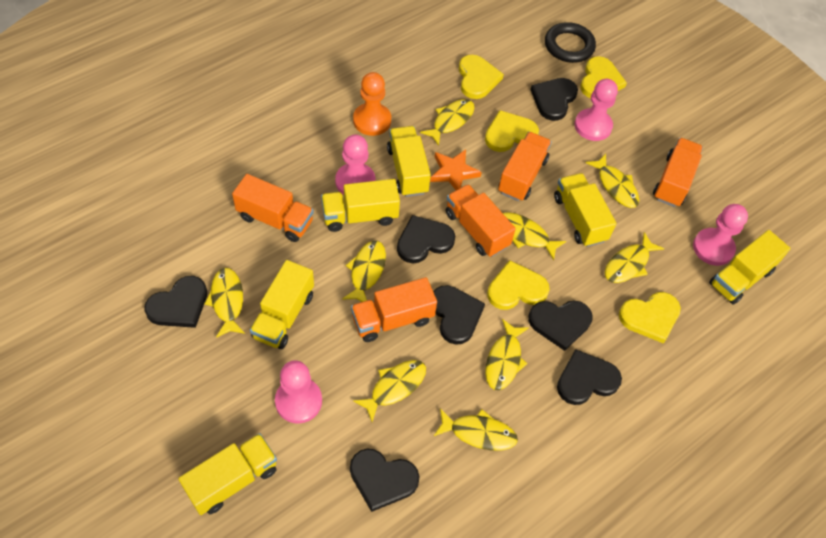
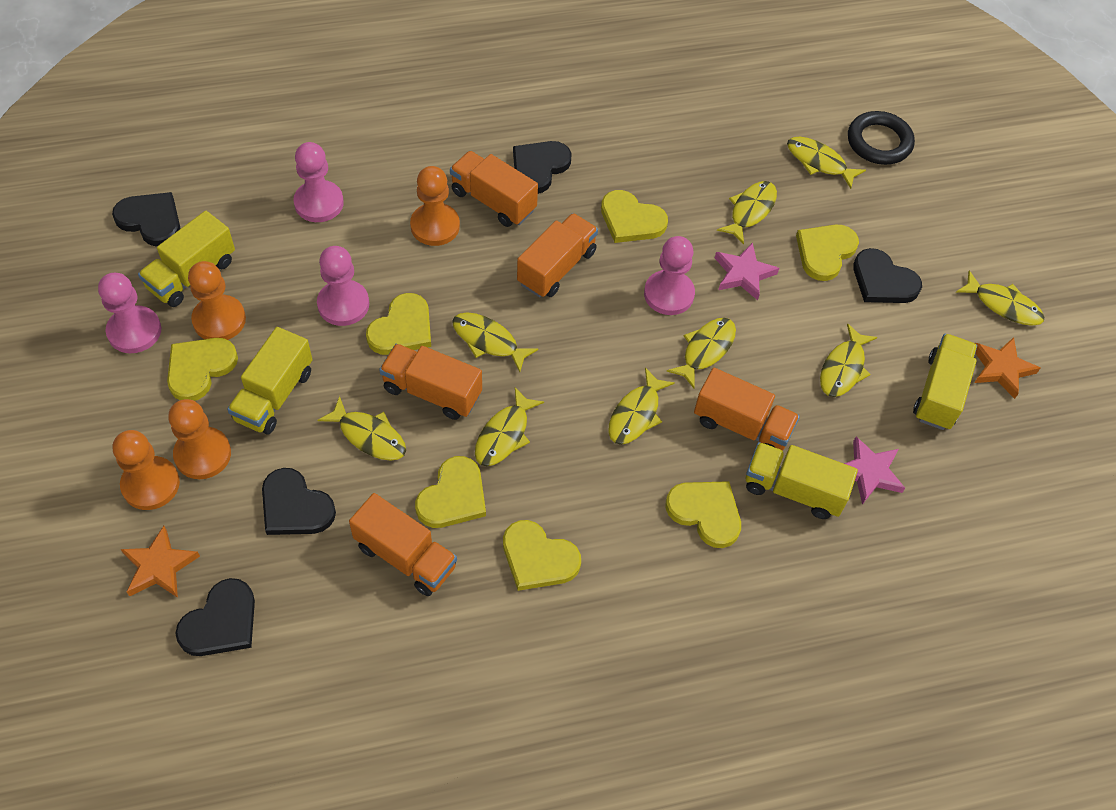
black heart: 7 -> 5
orange pawn: 1 -> 4
orange star: 1 -> 2
pink star: 0 -> 2
yellow heart: 5 -> 7
yellow truck: 6 -> 4

